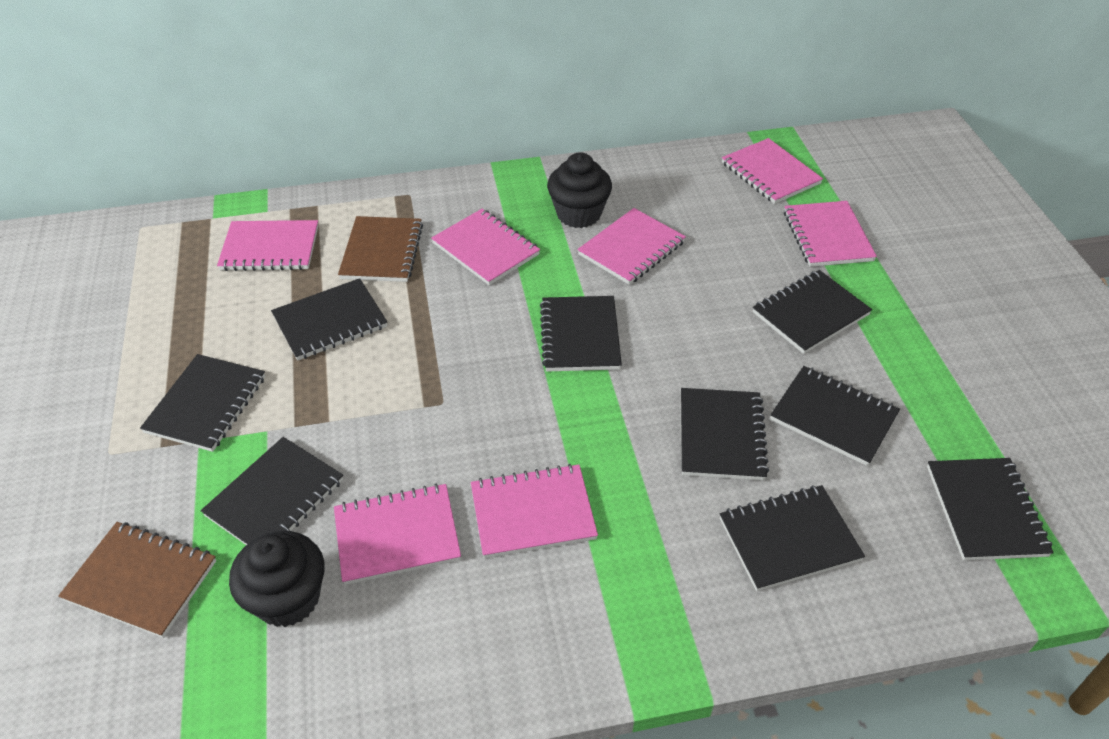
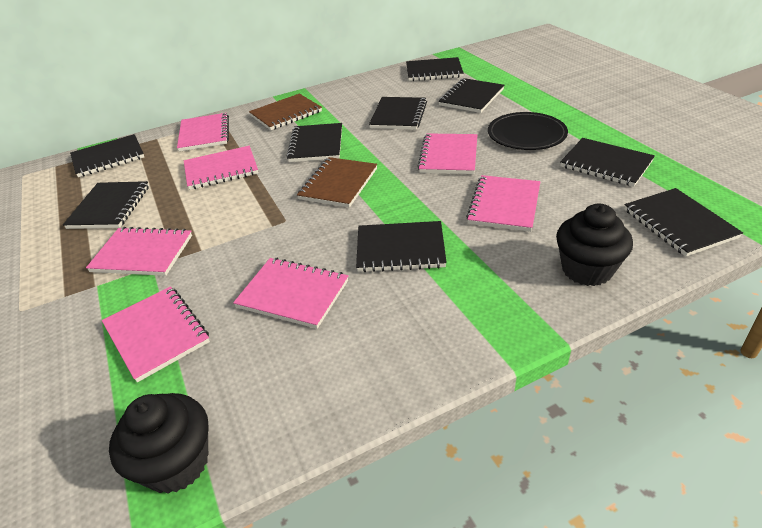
black plate: 0 -> 1

